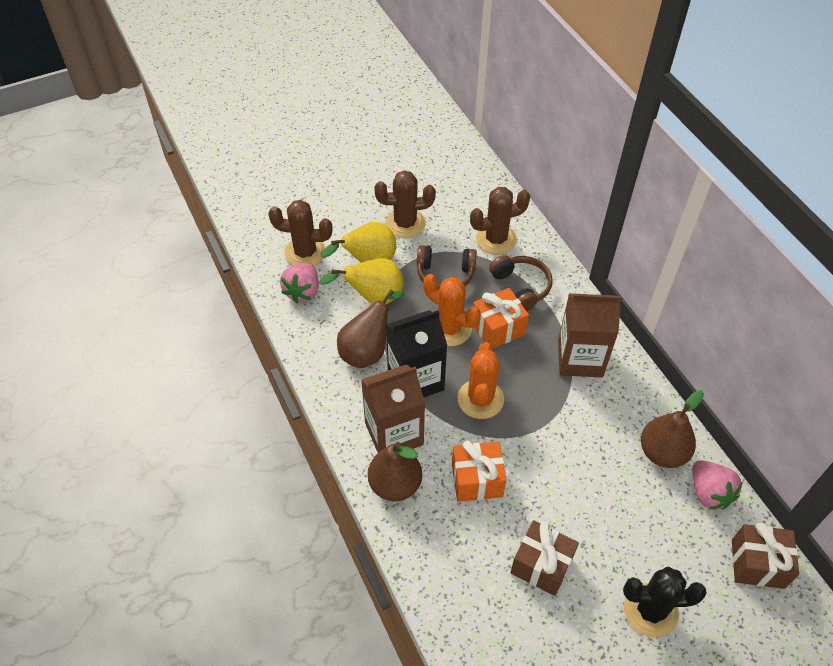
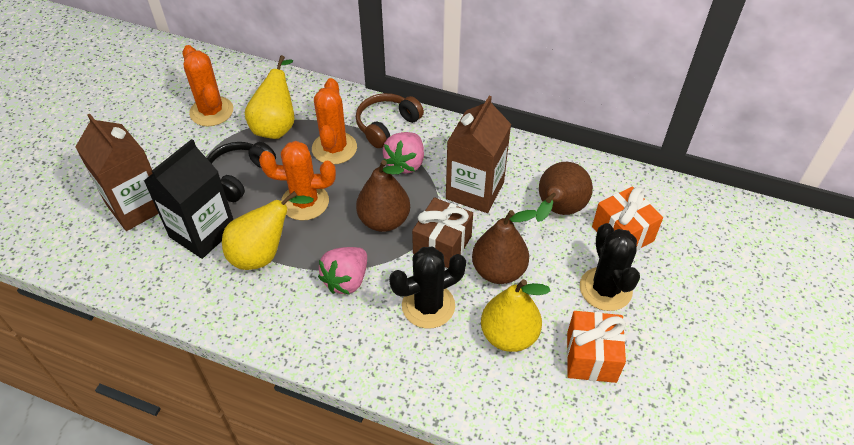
black cactus: 1 -> 2
black headphones: 0 -> 1
brown cactus: 3 -> 0
brown gift: 2 -> 1
brown headphones: 2 -> 1
orange cactus: 2 -> 3
yellow pear: 2 -> 3

